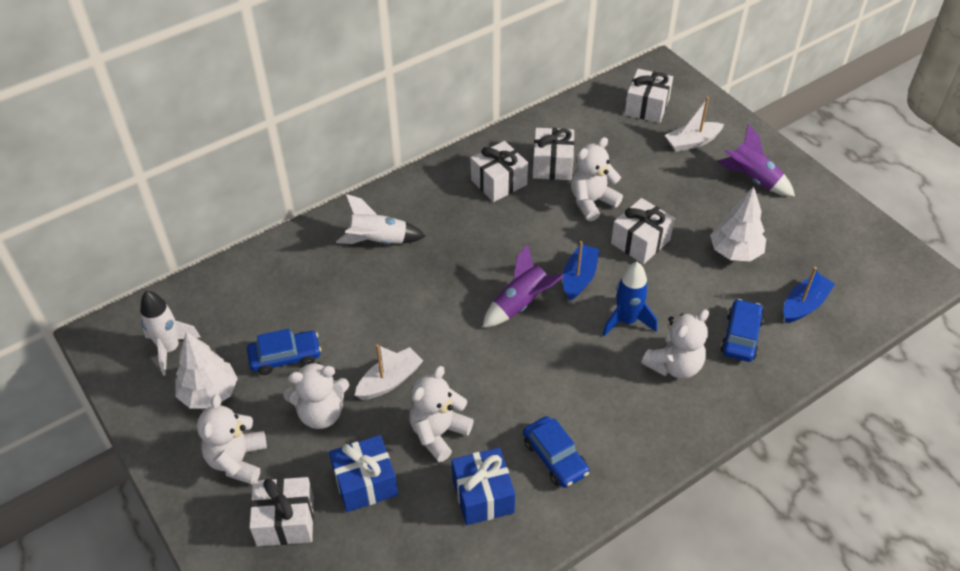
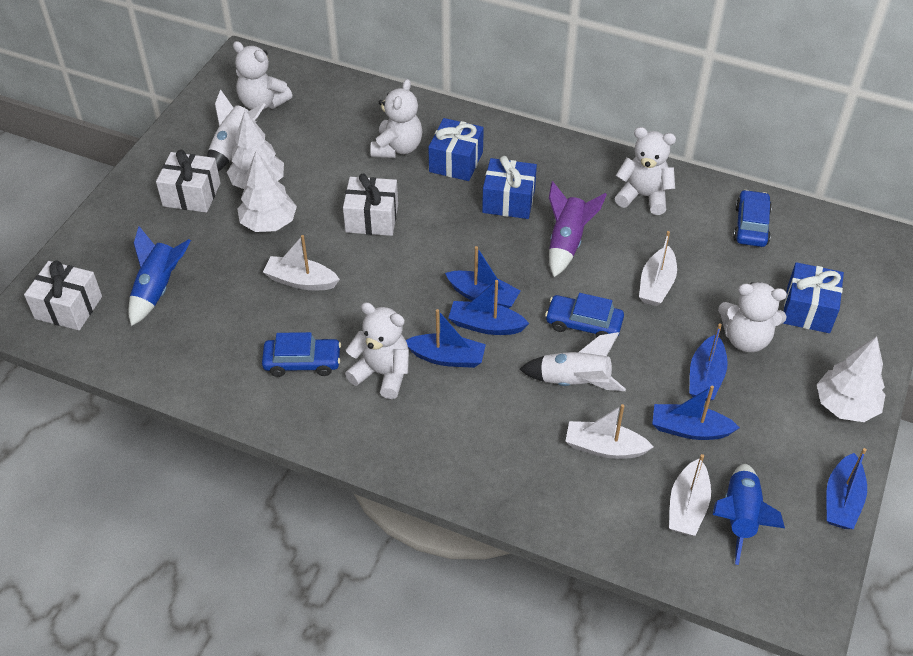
blue boat: 2 -> 6
blue gift: 2 -> 3
blue rocket: 1 -> 2
purple rocket: 2 -> 1
white boat: 2 -> 4
white gift: 5 -> 3
white tree: 2 -> 3

